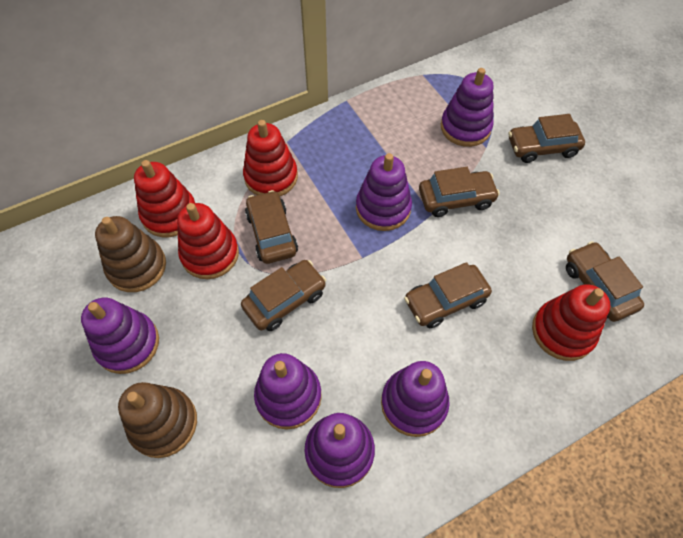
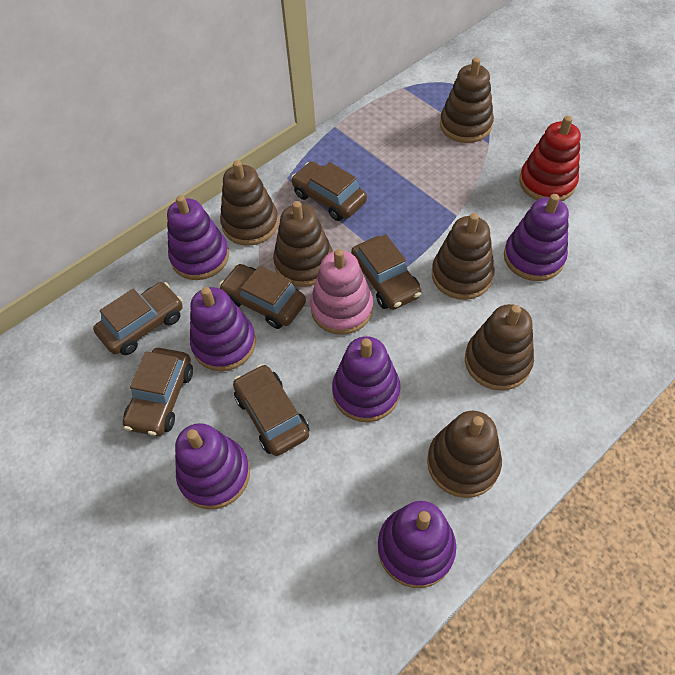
brown stacking toy: 2 -> 6
pink stacking toy: 0 -> 1
red stacking toy: 4 -> 1

